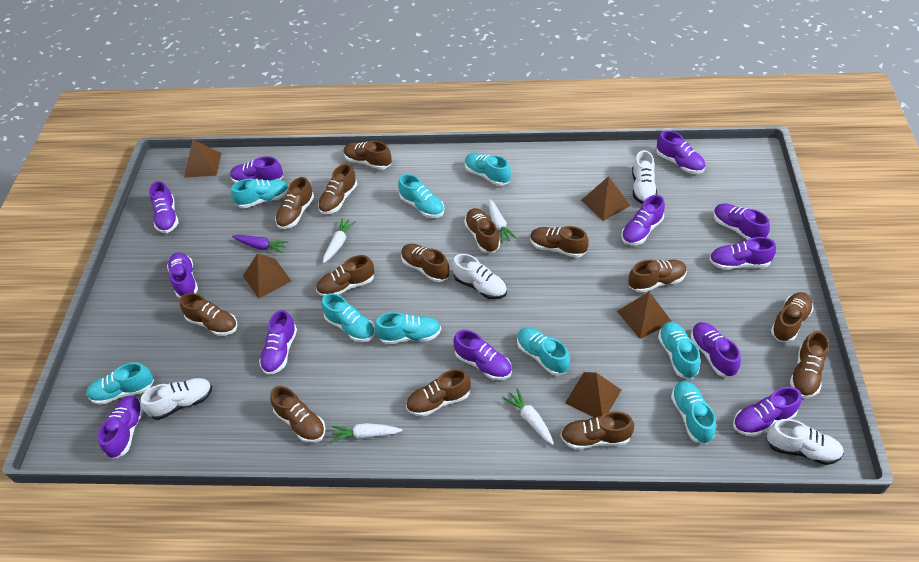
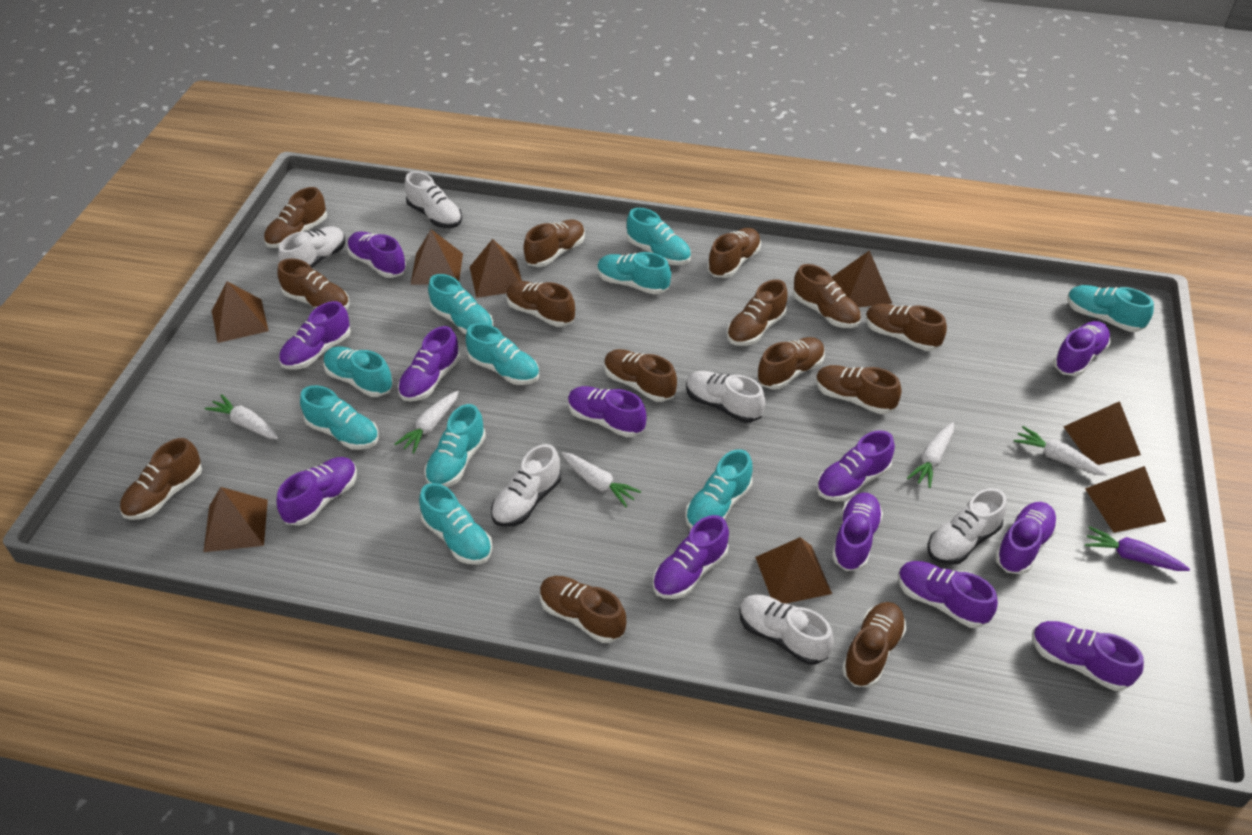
brown pyramid: 5 -> 8
turquoise shoe: 9 -> 10
white carrot: 4 -> 5
white shoe: 4 -> 6

